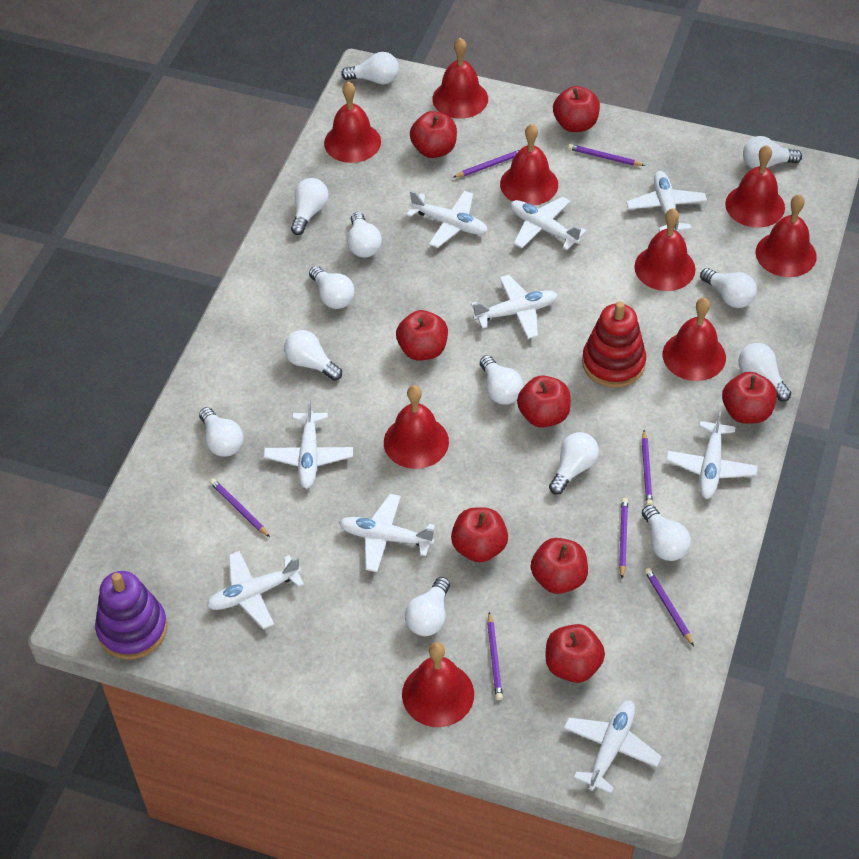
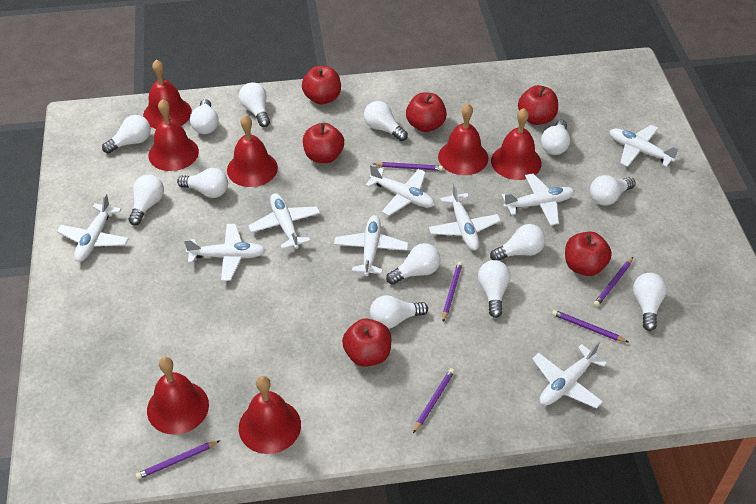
purple pencil: 7 -> 6
purple stacking toy: 1 -> 0
red apple: 8 -> 6
red bell: 9 -> 7
red stacking toy: 1 -> 0

